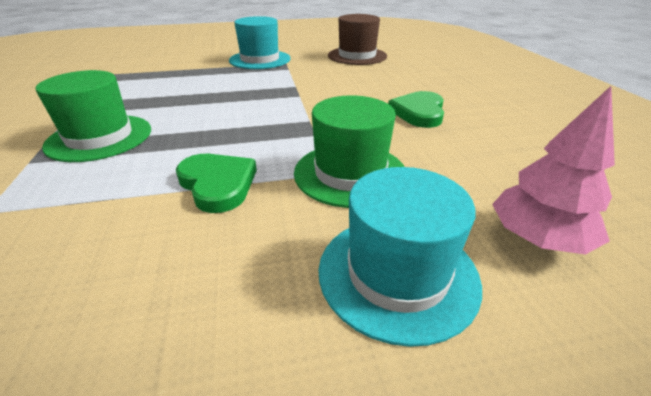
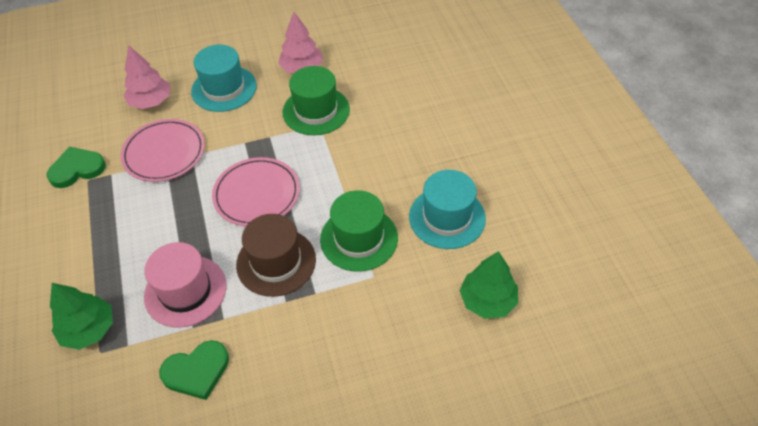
green tree: 0 -> 2
pink hat: 0 -> 1
pink plate: 0 -> 2
pink tree: 1 -> 2

